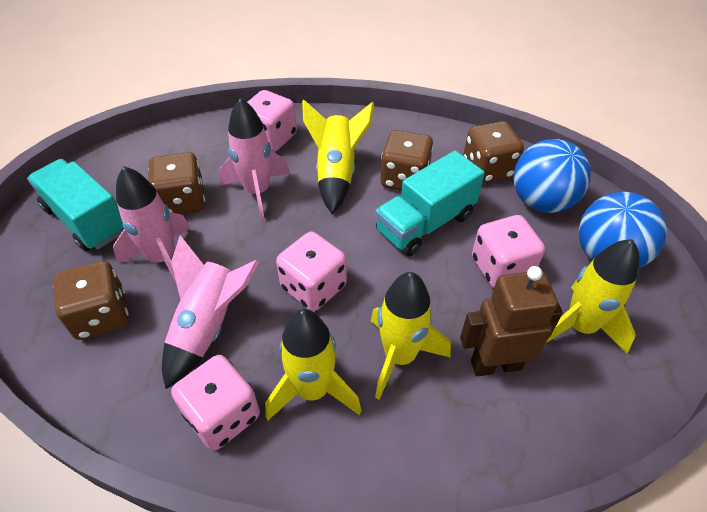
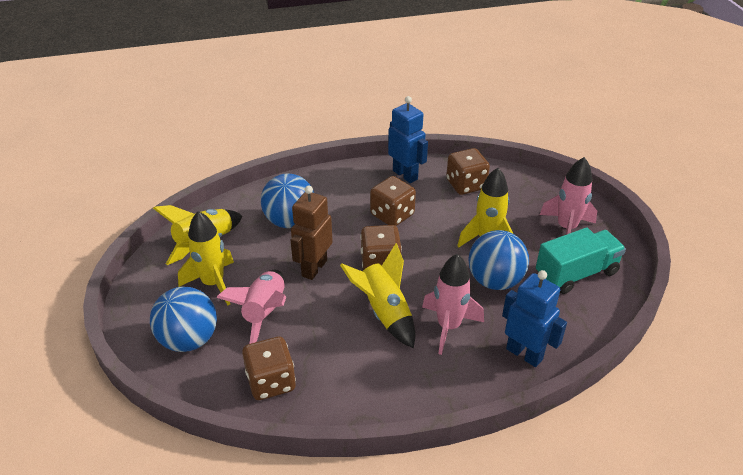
blue ball: 2 -> 3
blue robot: 0 -> 2
pink dice: 4 -> 0
turquoise truck: 2 -> 1

